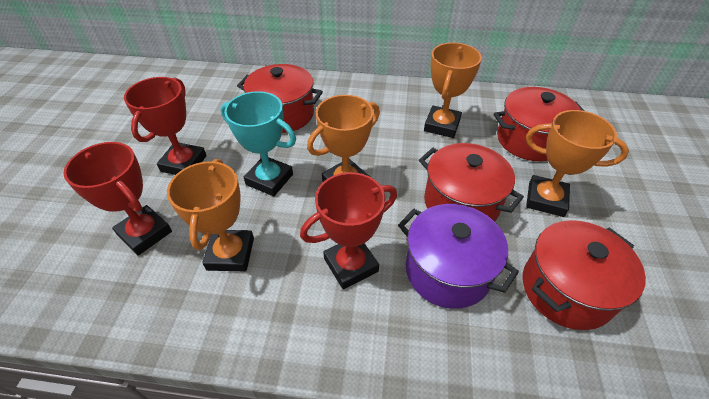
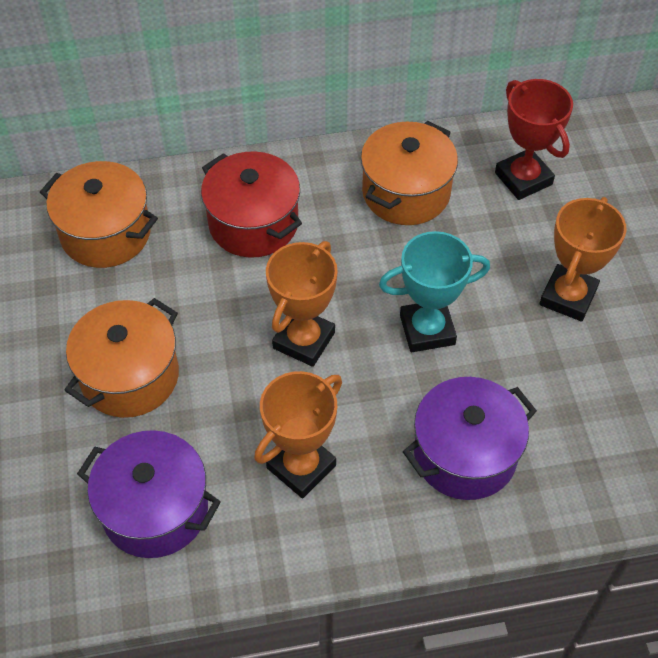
orange pot: 0 -> 3
orange trophy: 4 -> 3
purple pot: 1 -> 2
red pot: 4 -> 1
red trophy: 3 -> 1

